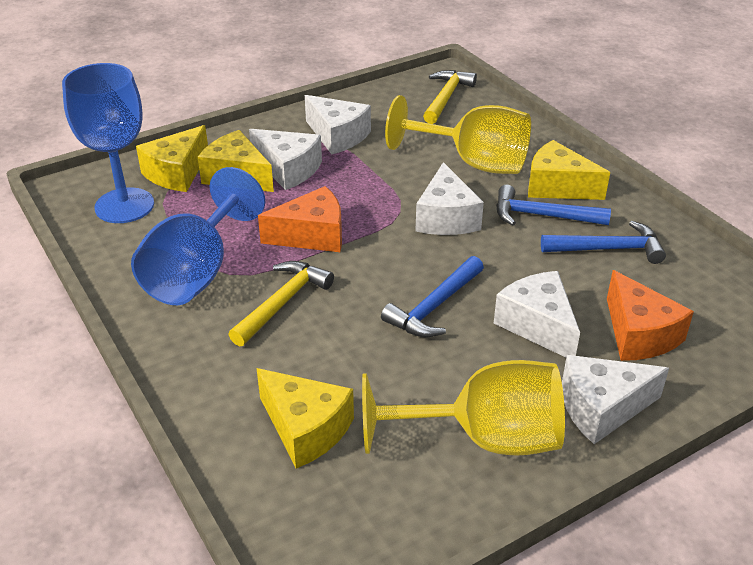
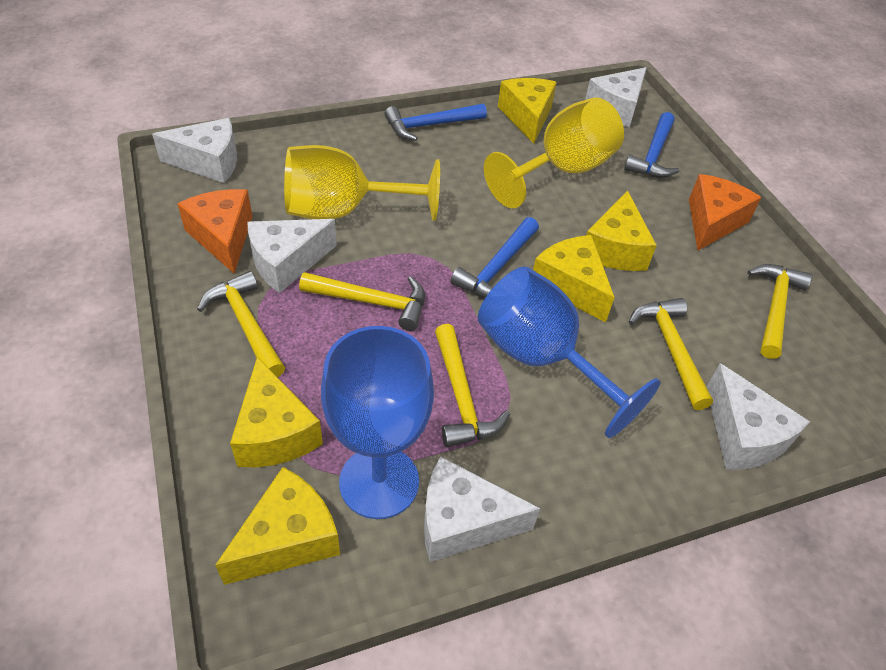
yellow cheese: 4 -> 5
yellow hammer: 2 -> 5

